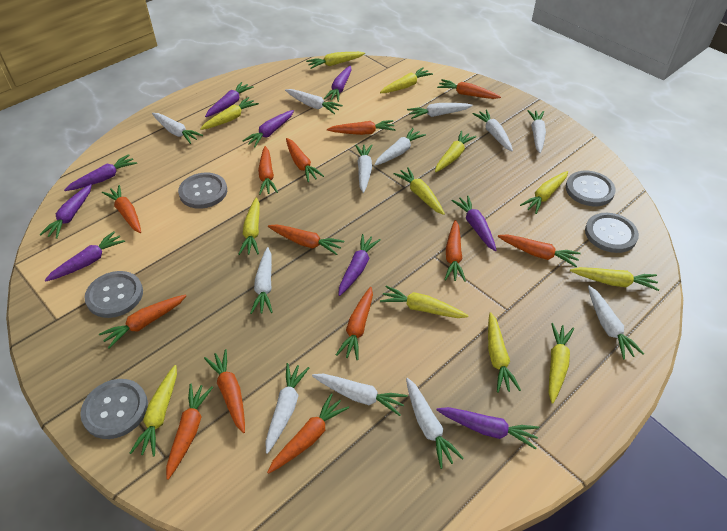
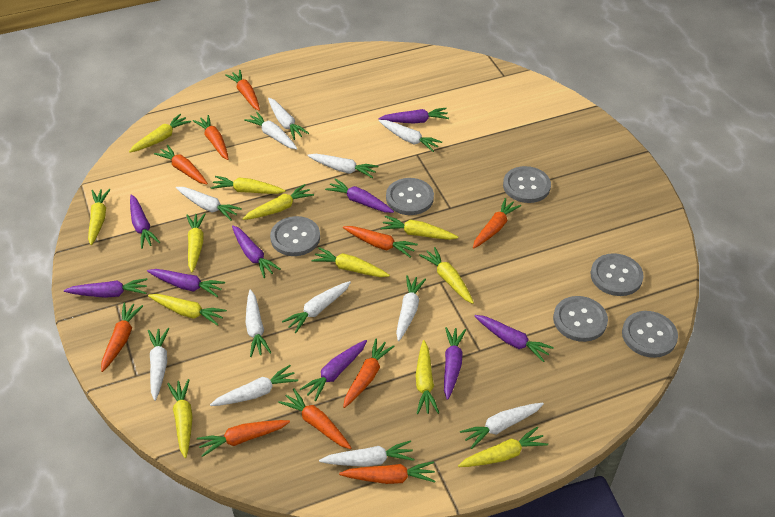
grey button: 5 -> 6
orange carrot: 13 -> 10

